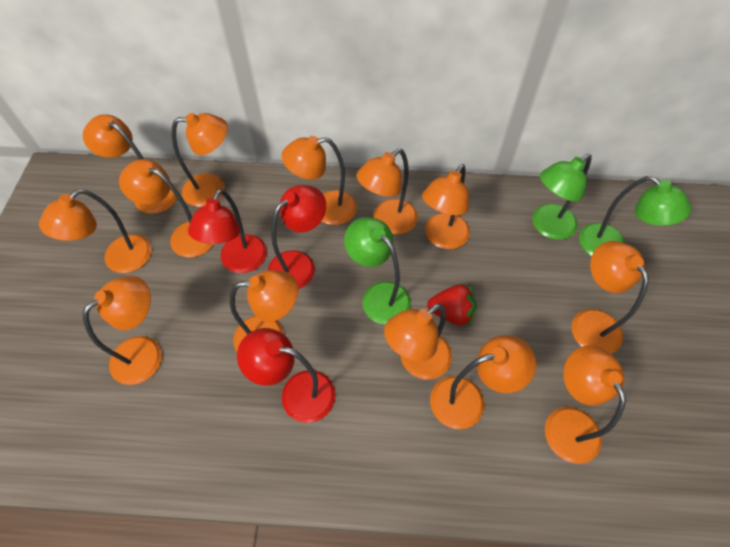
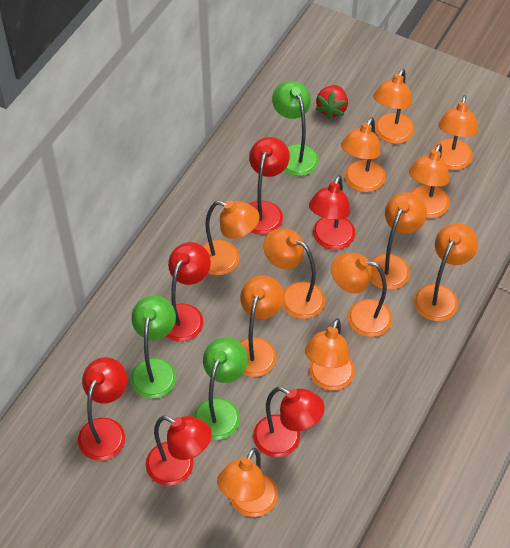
orange lamp: 13 -> 12
red lamp: 3 -> 6

